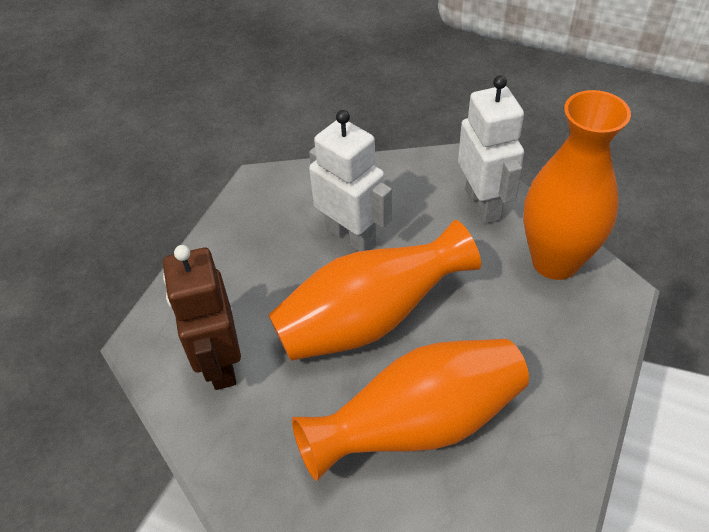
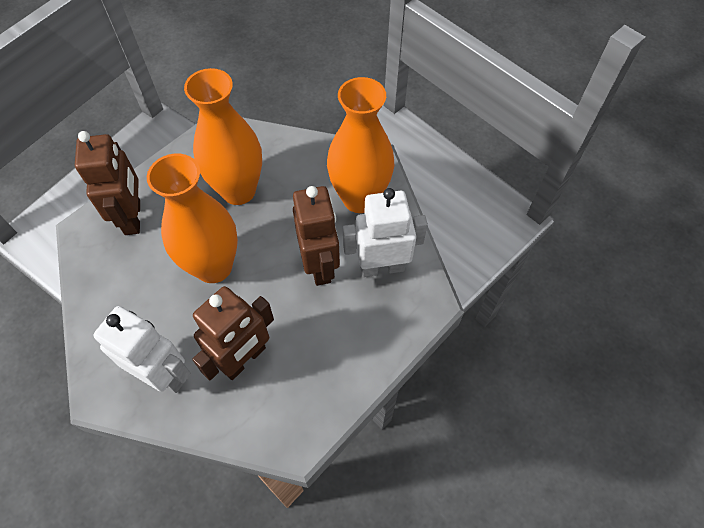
brown robot: 1 -> 3

